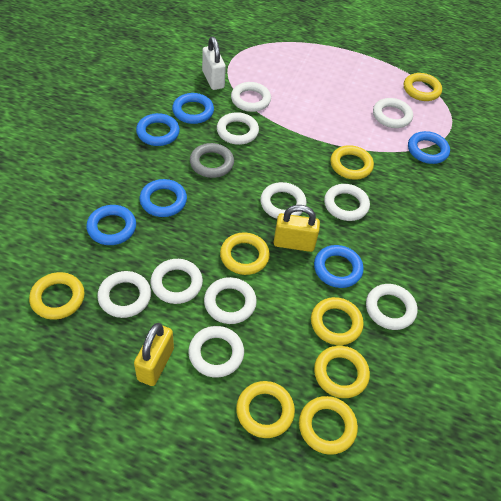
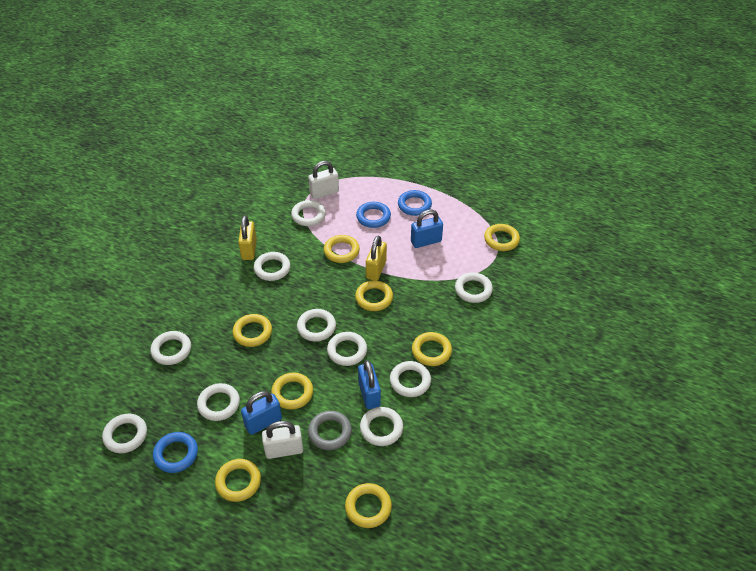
blue padlock: 0 -> 3
blue ring: 6 -> 3
white padlock: 1 -> 2

